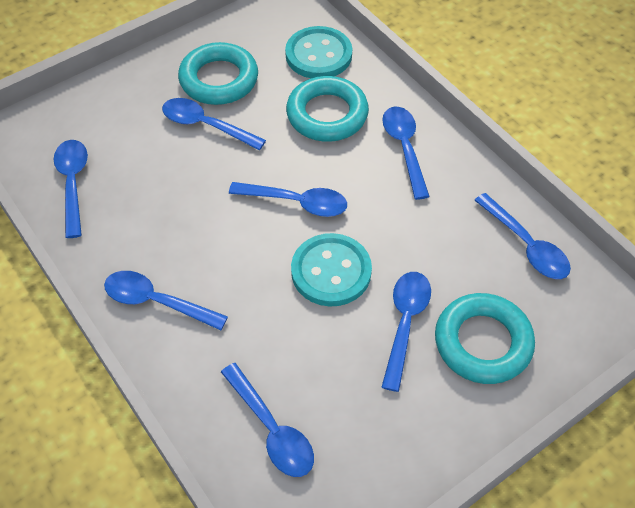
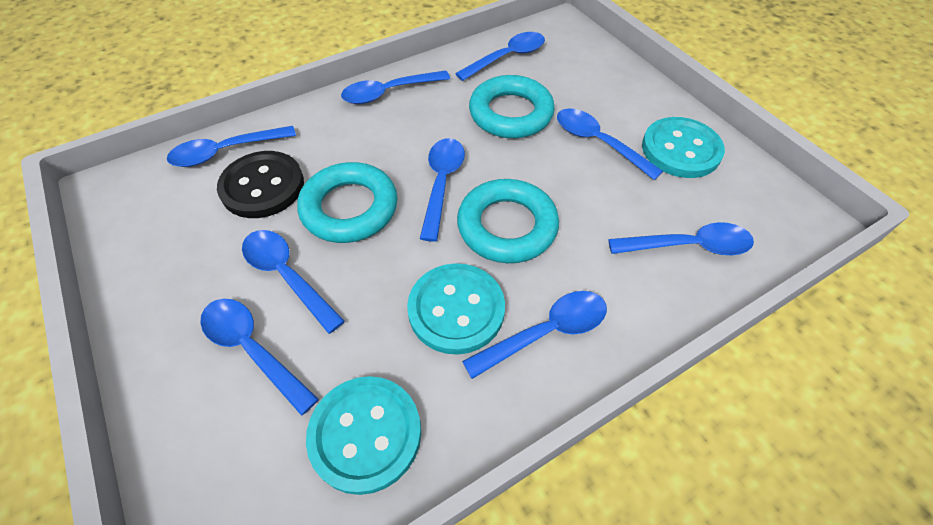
black button: 0 -> 1
blue spoon: 8 -> 9
turquoise button: 2 -> 3

